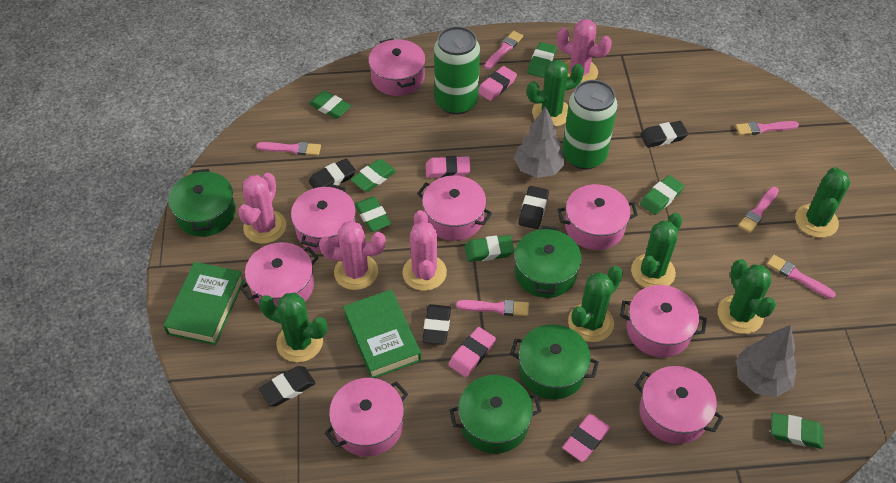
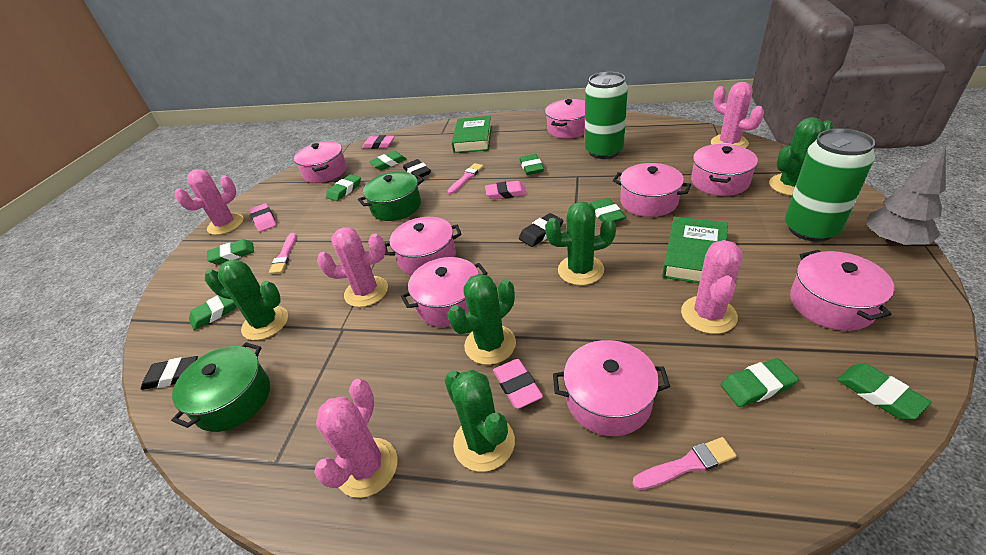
black eraser: 5 -> 3
green cactus: 6 -> 5
green eraser: 7 -> 8
green pot: 4 -> 2
grey tree: 2 -> 1
pink brush: 6 -> 3
pink cactus: 4 -> 5

